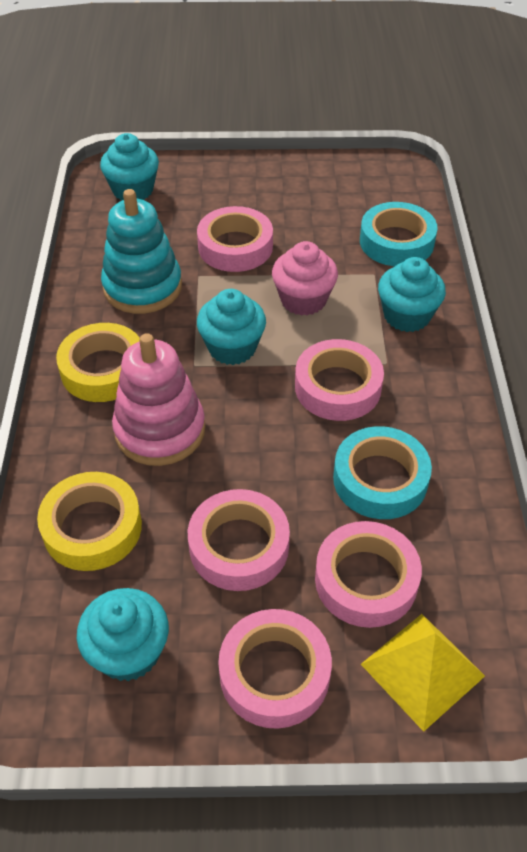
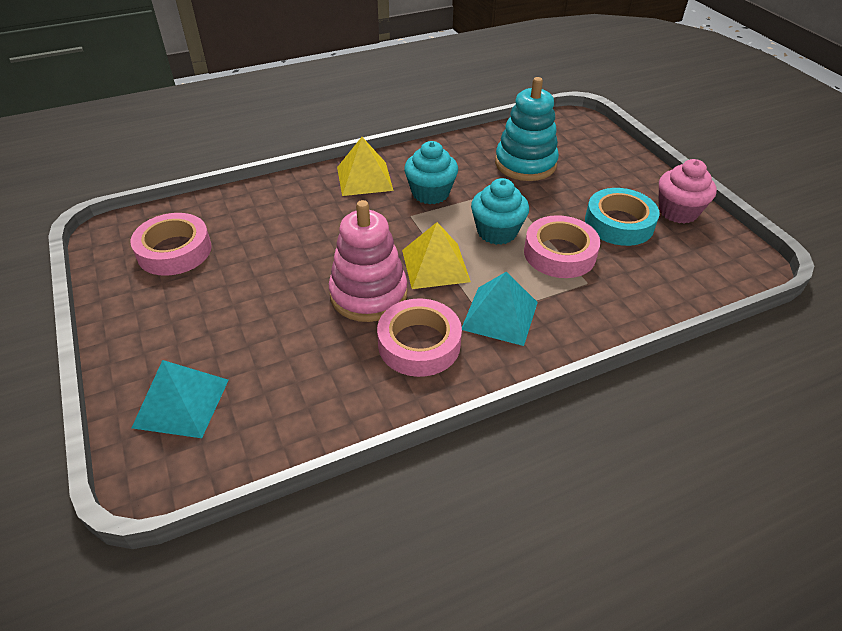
pink tape: 5 -> 3
turquoise cupcake: 4 -> 2
turquoise pyramid: 0 -> 2
turquoise tape: 2 -> 1
yellow pyramid: 1 -> 2
yellow tape: 2 -> 0

